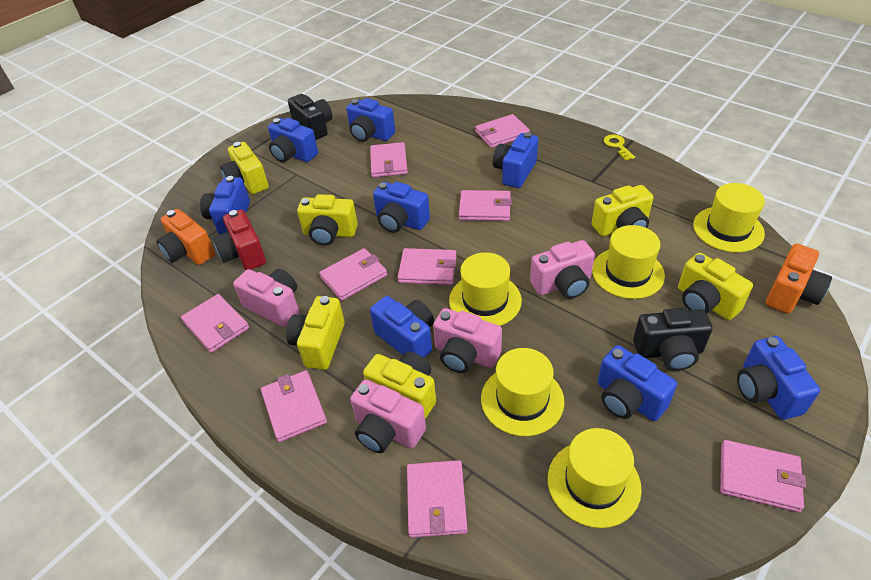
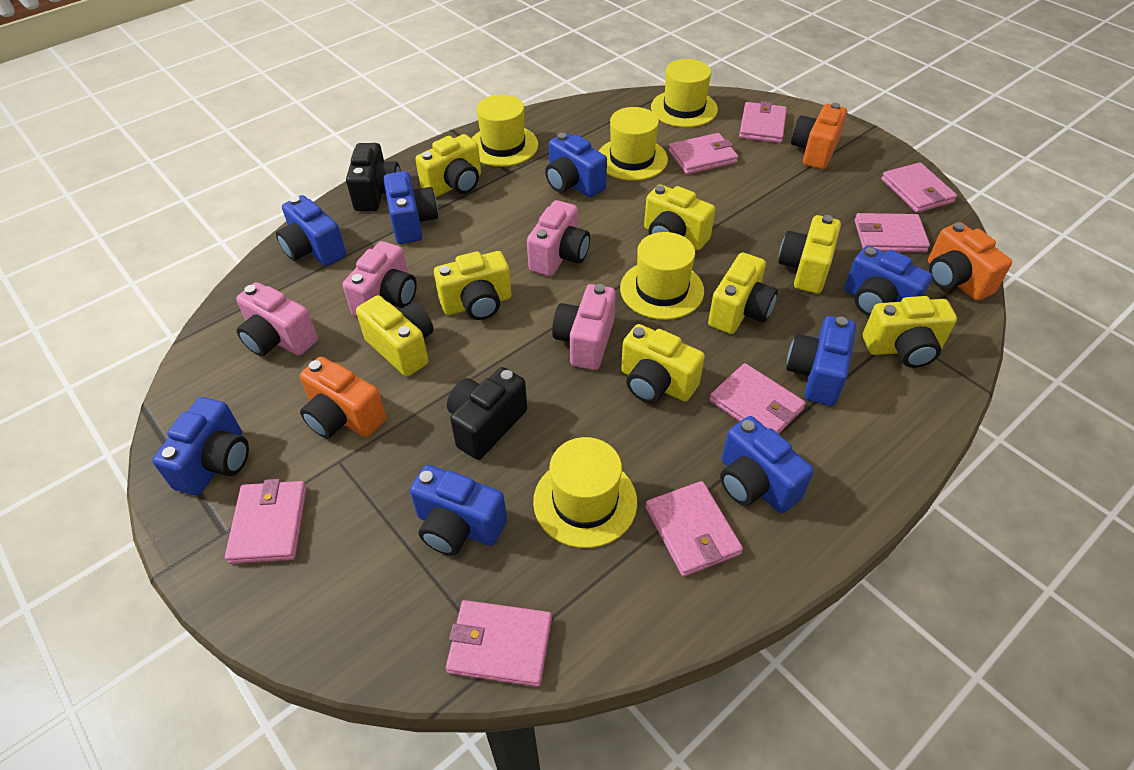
orange camera: 2 -> 3
pink wallet: 9 -> 8
red camera: 1 -> 0
yellow camera: 6 -> 8
yellow key: 1 -> 0

